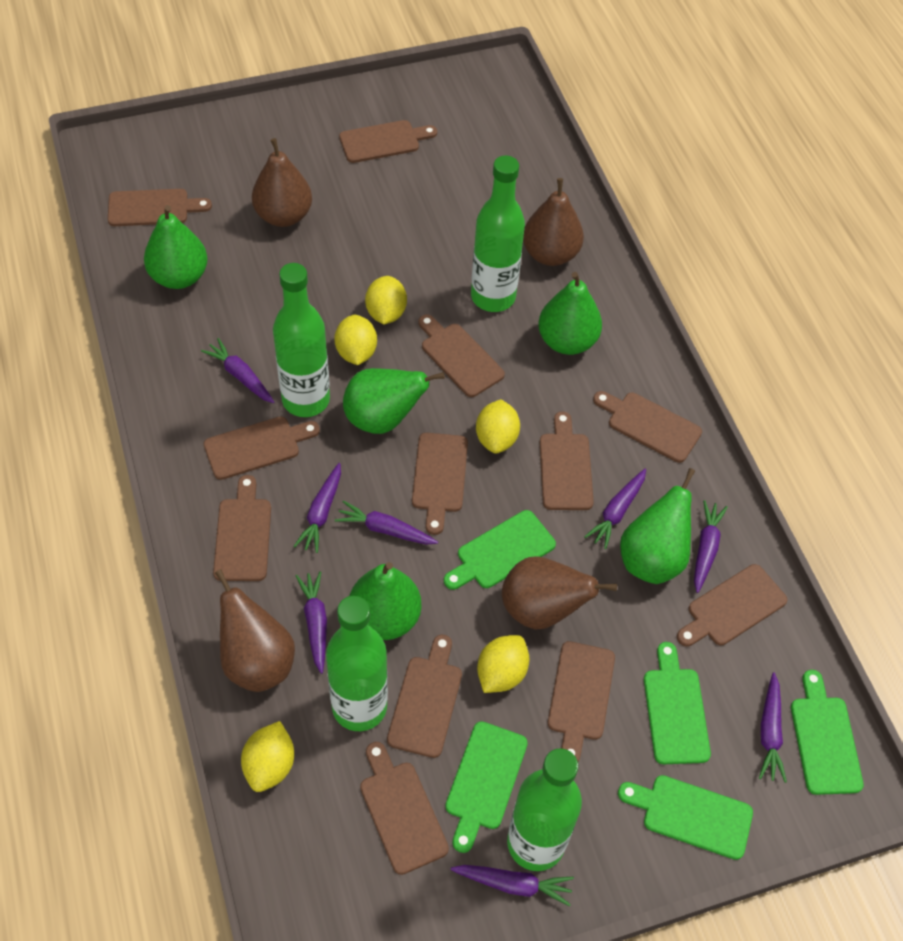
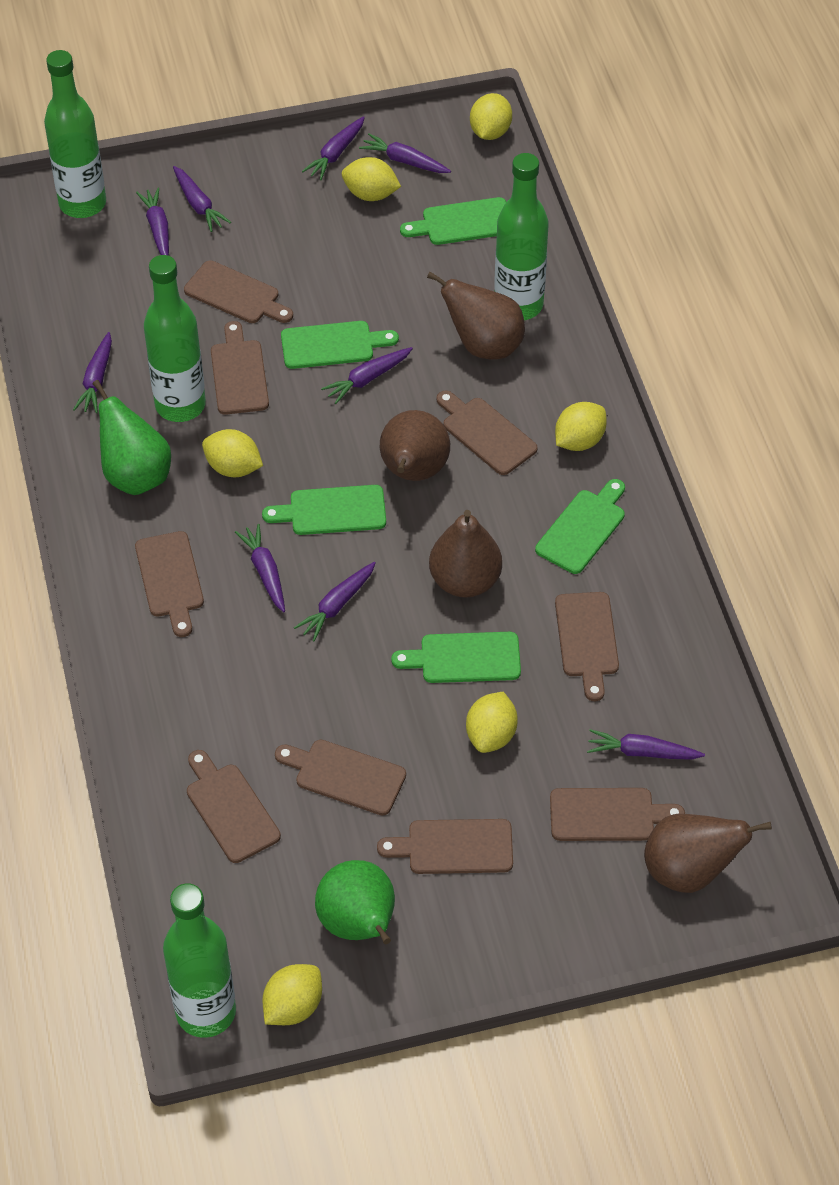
brown cutting board: 12 -> 9
green pear: 5 -> 2
purple carrot: 8 -> 9
yellow lemon: 5 -> 6

